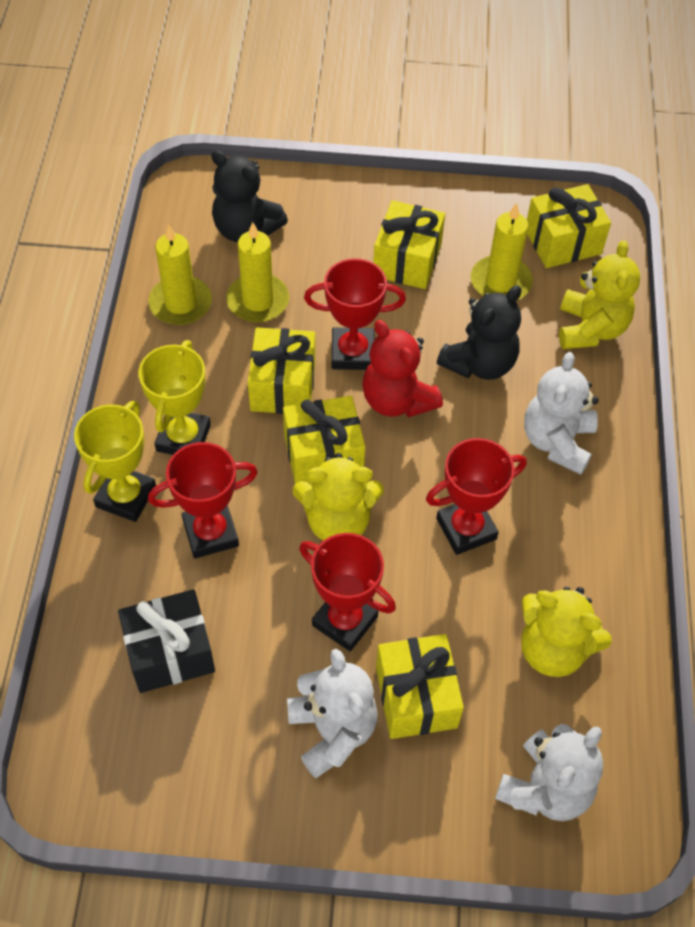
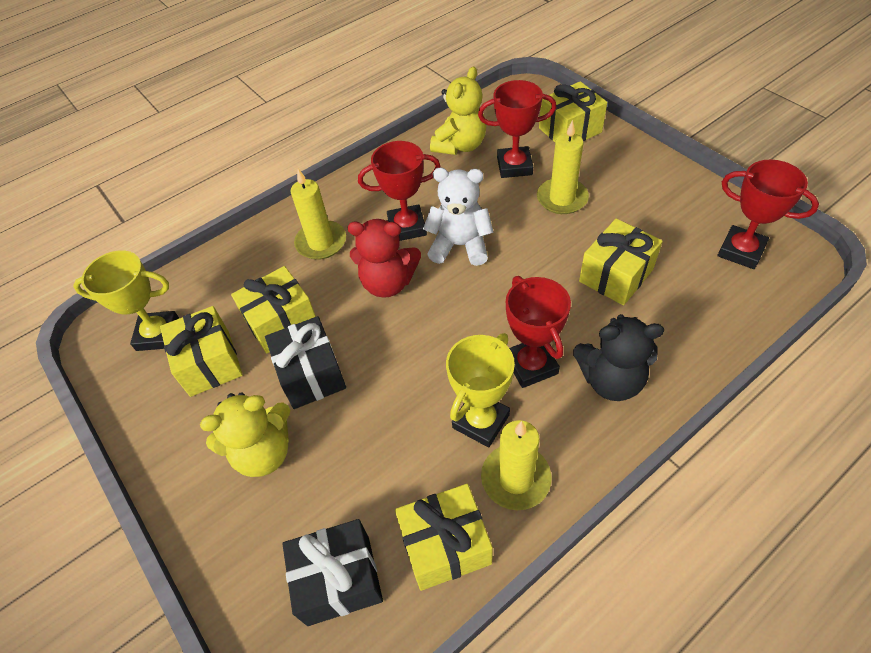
black gift: 1 -> 2
black teddy bear: 2 -> 1
white teddy bear: 3 -> 1
yellow teddy bear: 3 -> 2

